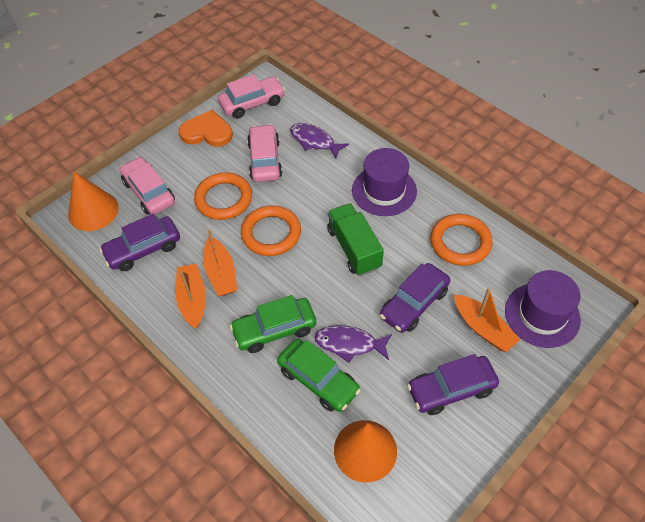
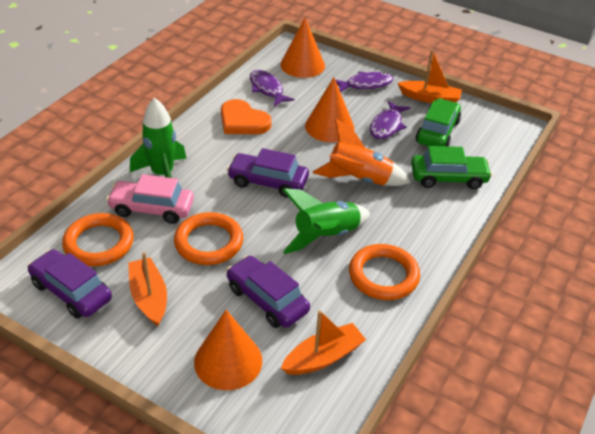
green rocket: 0 -> 2
green truck: 1 -> 0
orange cone: 2 -> 3
orange rocket: 0 -> 1
pink car: 3 -> 1
purple fish: 2 -> 3
purple hat: 2 -> 0

